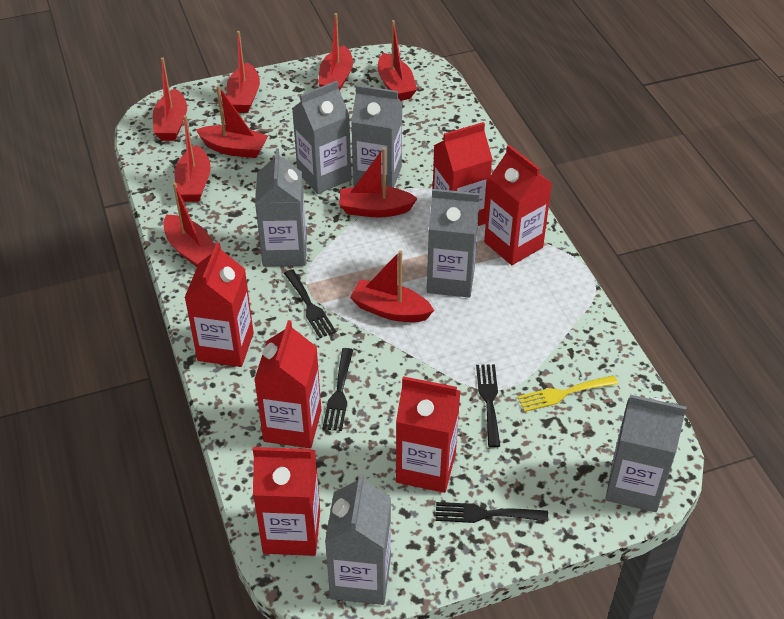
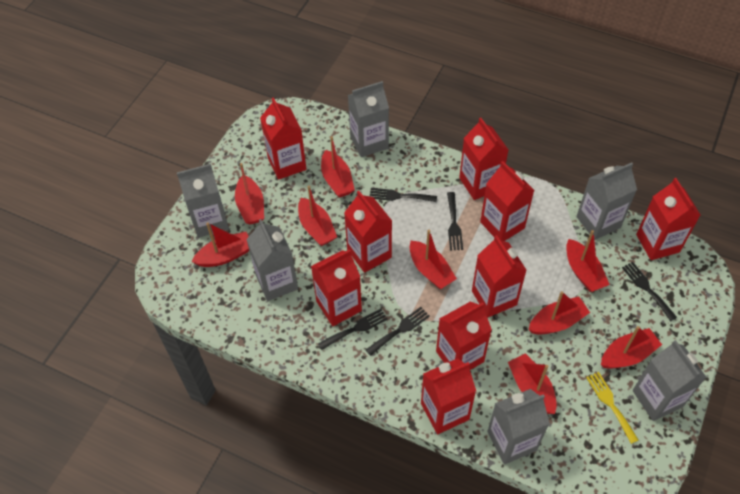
black fork: 4 -> 5
red carton: 6 -> 9

